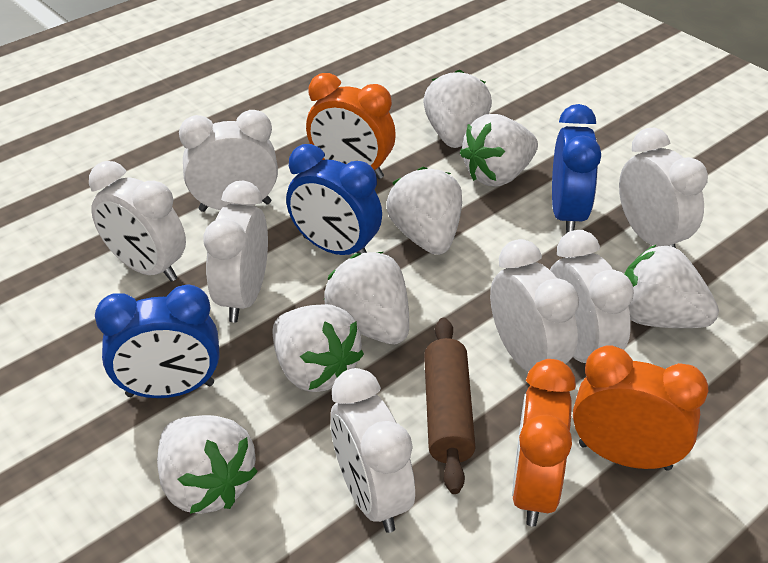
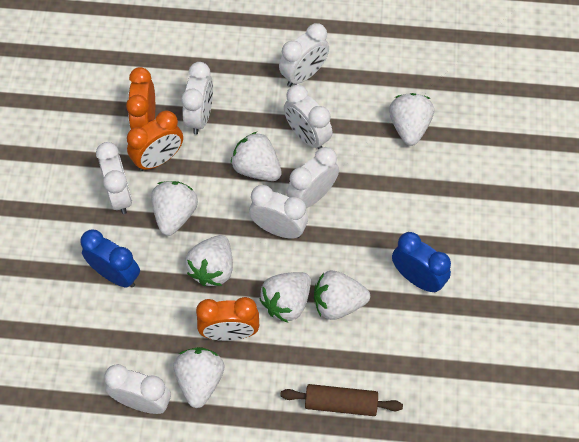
blue clock: 3 -> 2

